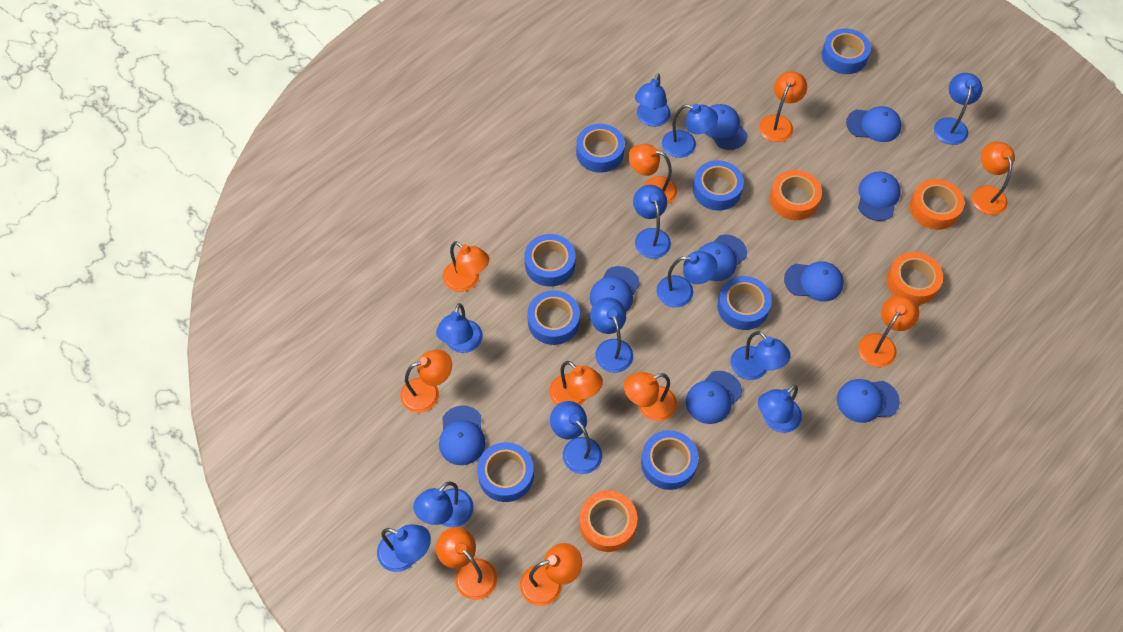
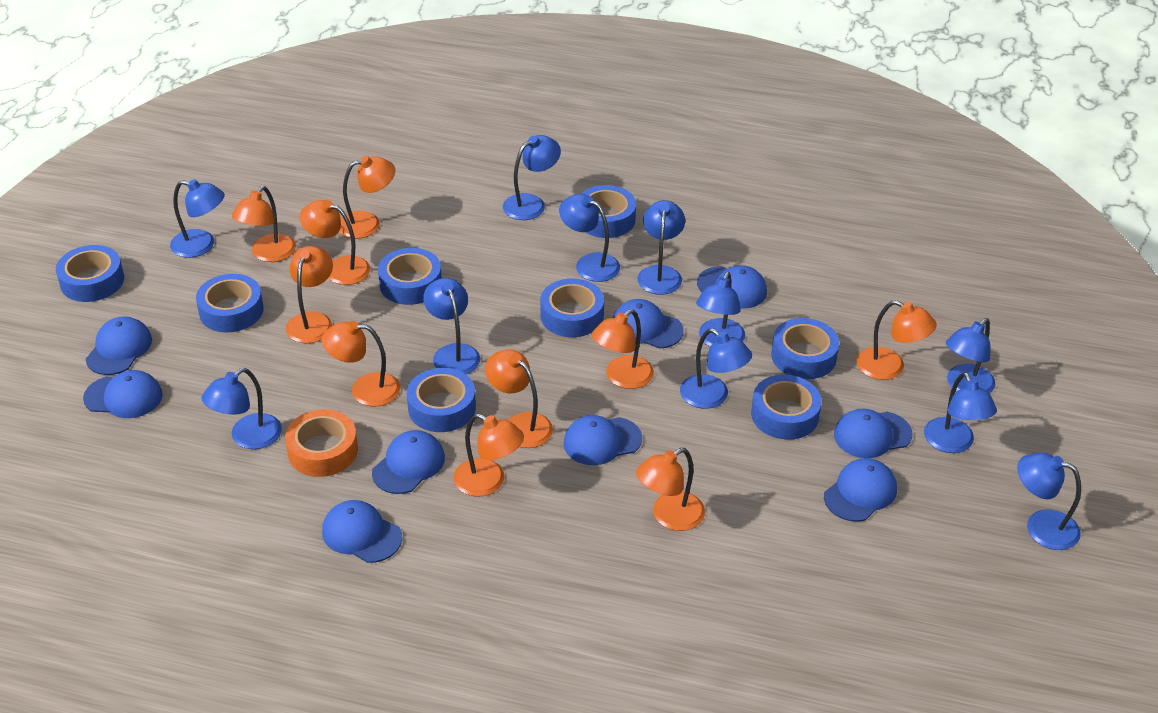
blue lamp: 12 -> 11
orange tape: 4 -> 1

